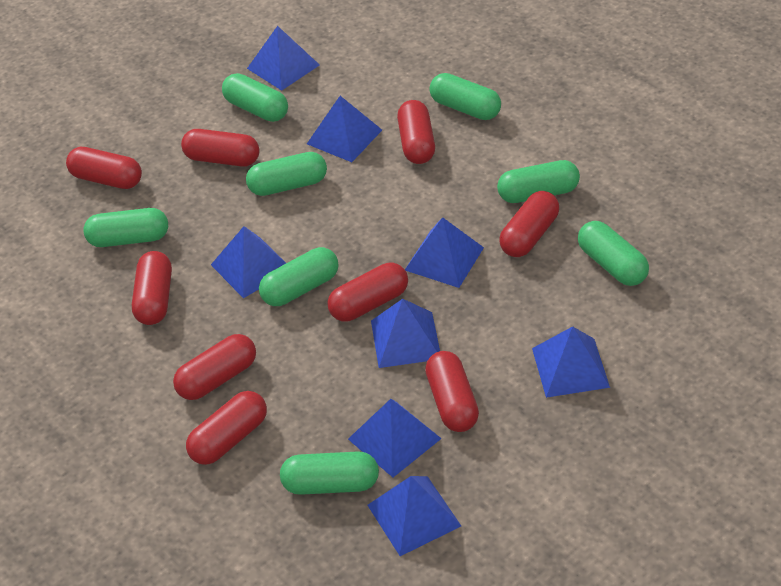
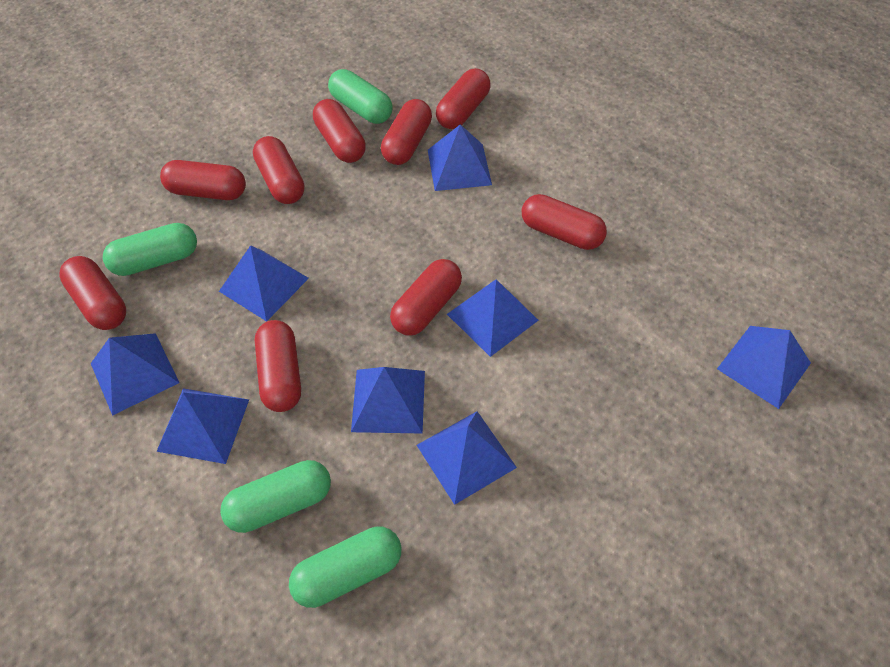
green capsule: 8 -> 4

